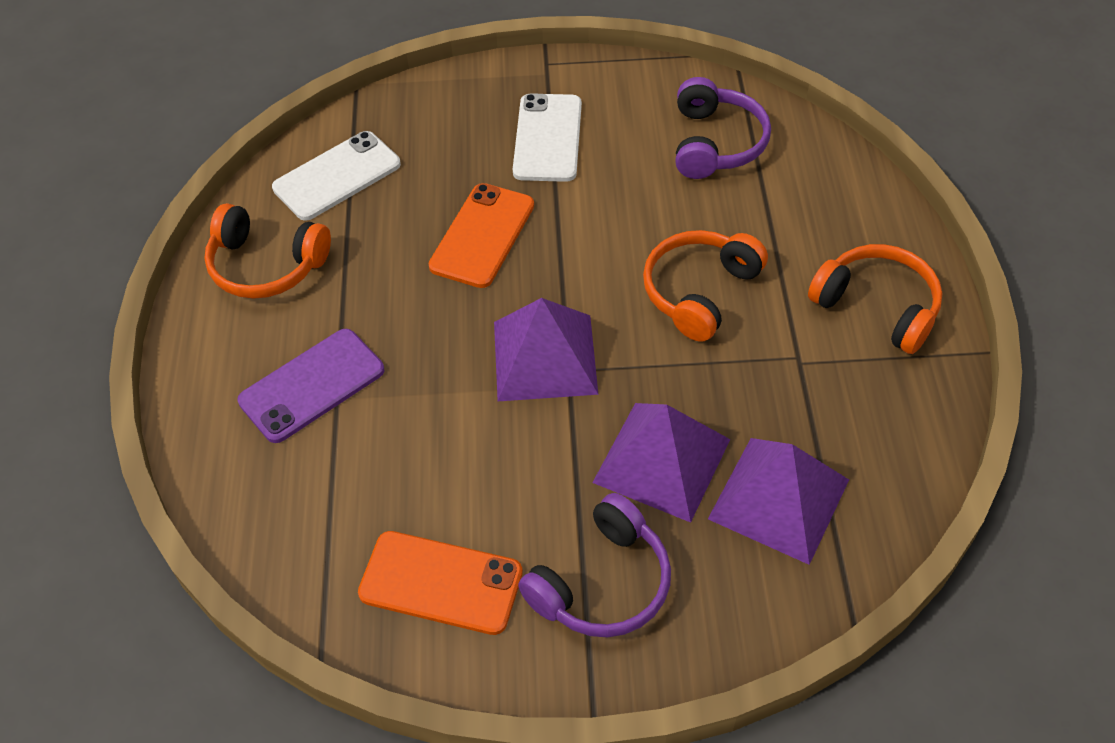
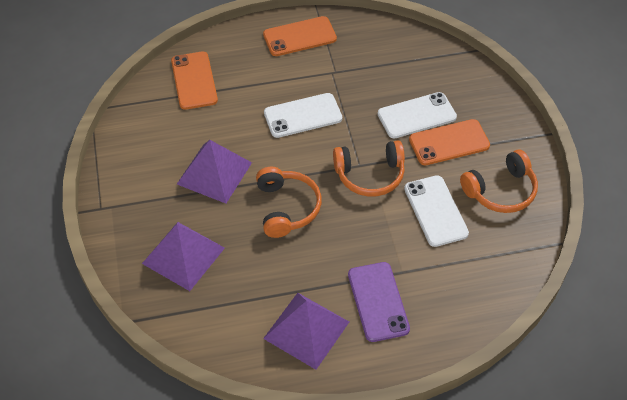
orange phone: 2 -> 3
purple headphones: 2 -> 0
white phone: 2 -> 3

